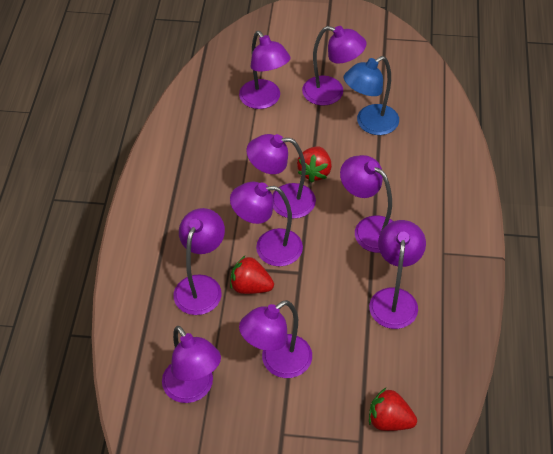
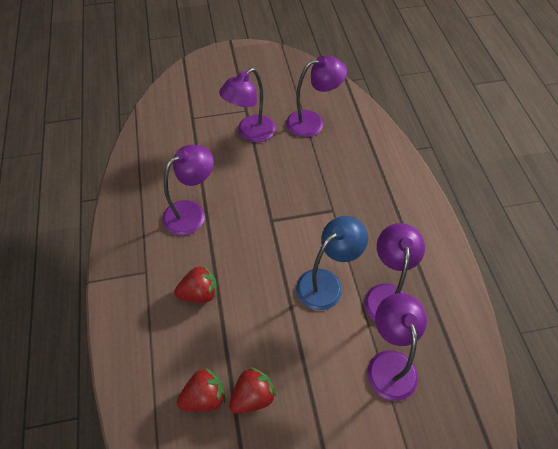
purple lamp: 9 -> 5

